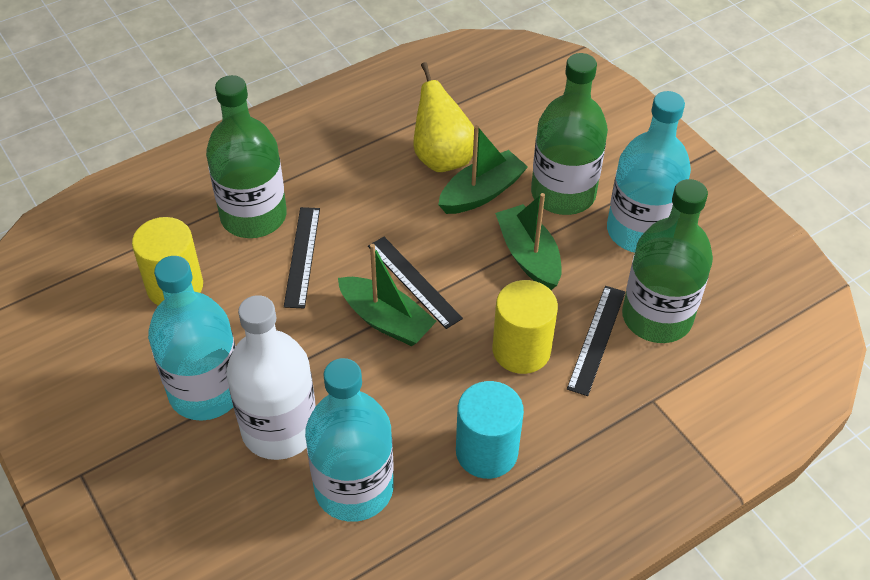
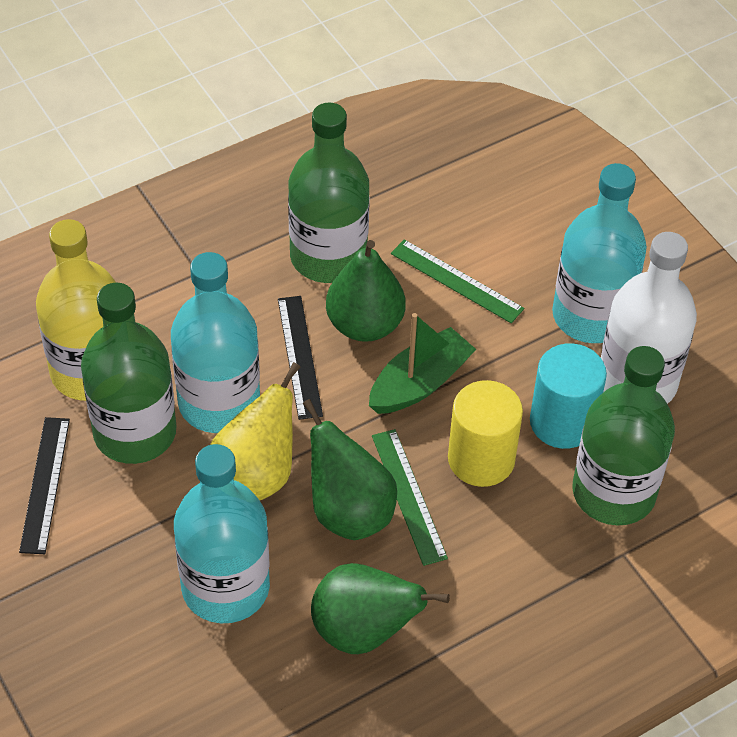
black ruler: 3 -> 2
green boat: 3 -> 1
green pear: 0 -> 3
green ruler: 0 -> 2
yellow bottle: 0 -> 1
yellow cylinder: 2 -> 1

